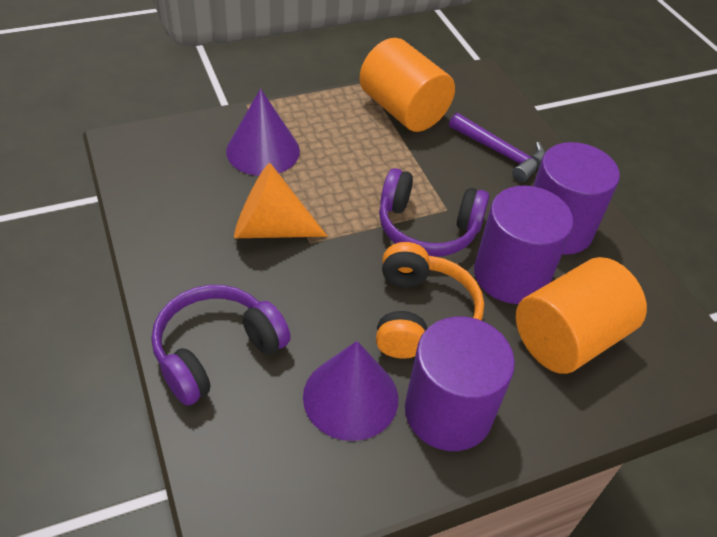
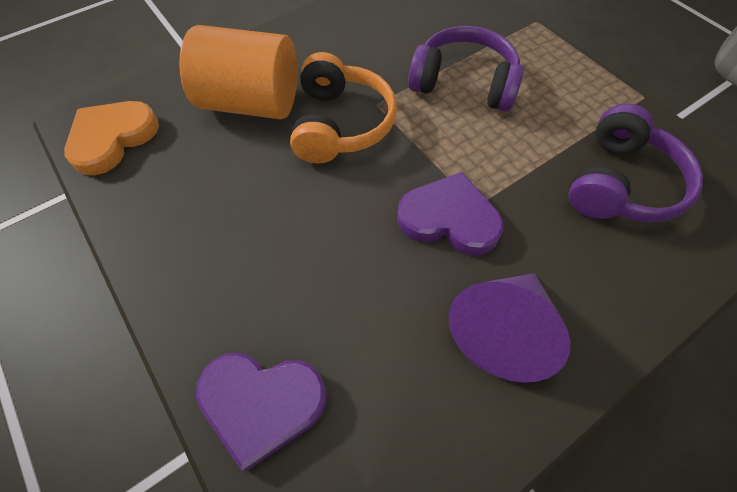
orange cone: 1 -> 0
orange cylinder: 2 -> 1
orange heart: 0 -> 1
purple cone: 2 -> 1
purple cylinder: 3 -> 0
purple hammer: 1 -> 0
purple heart: 0 -> 2

